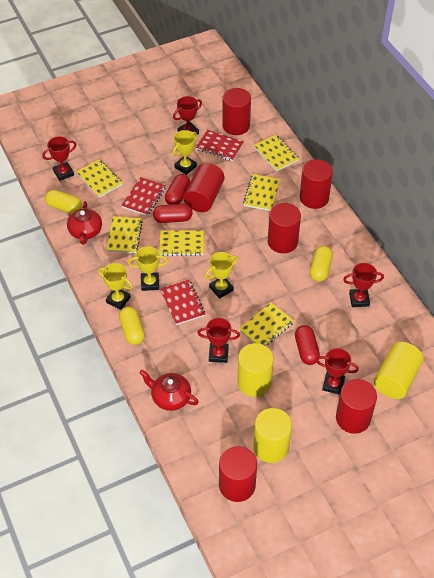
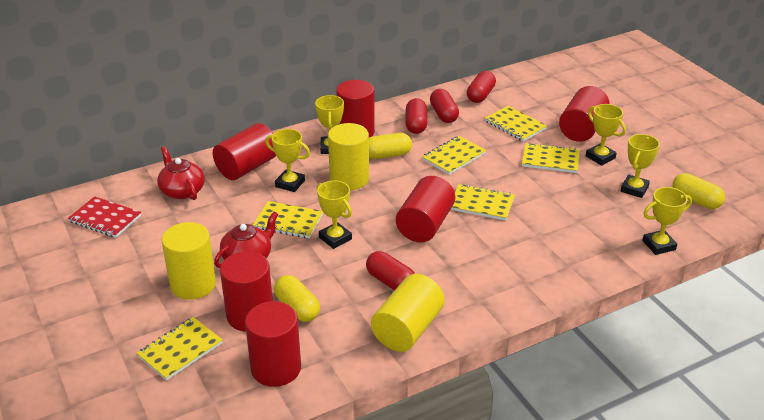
red capsule: 3 -> 4
red notebook: 3 -> 1
red trophy: 5 -> 0
yellow trophy: 4 -> 6

